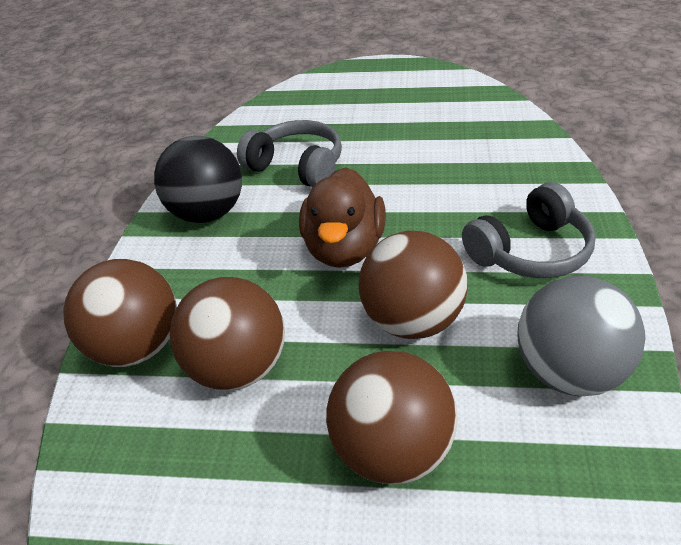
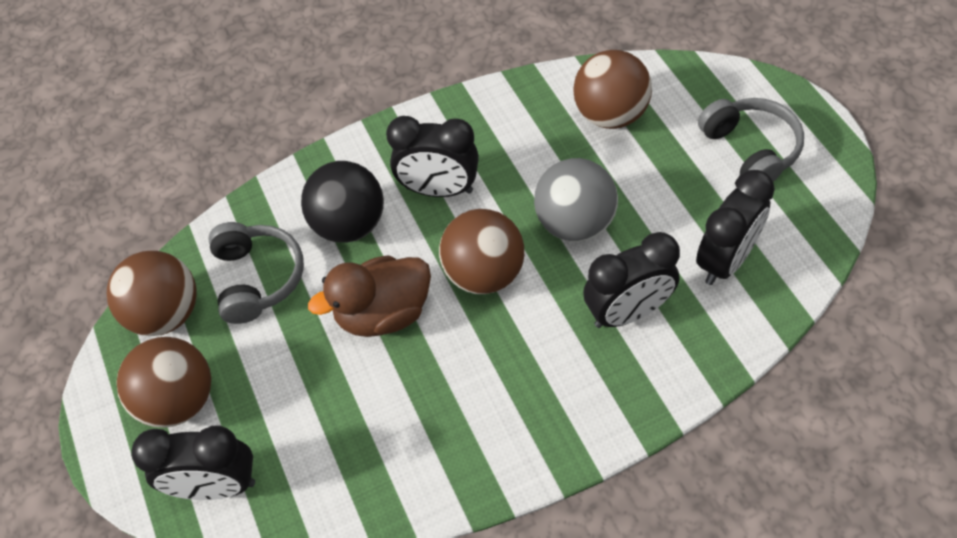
black clock: 0 -> 4

